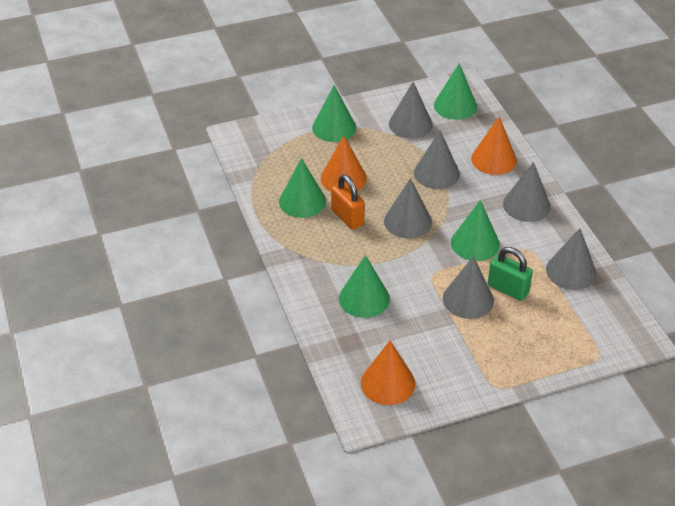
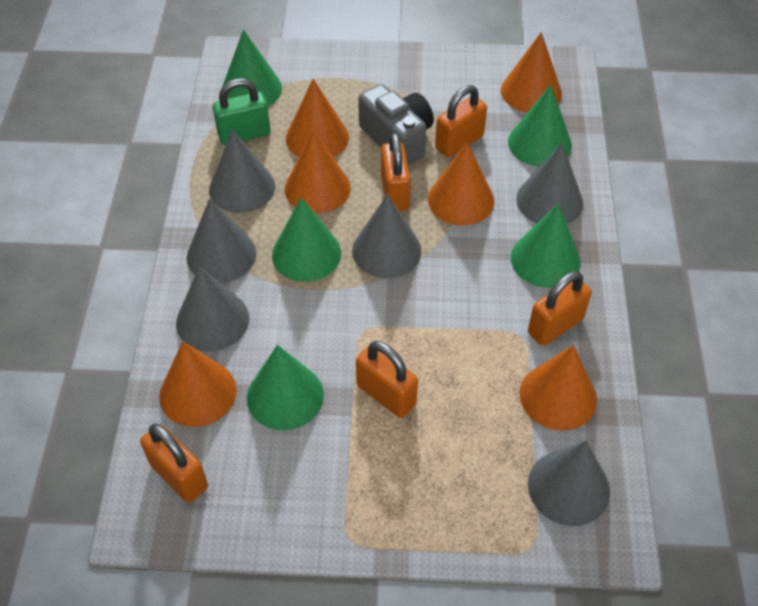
grey camera: 0 -> 1
orange cone: 3 -> 6
orange padlock: 1 -> 5

